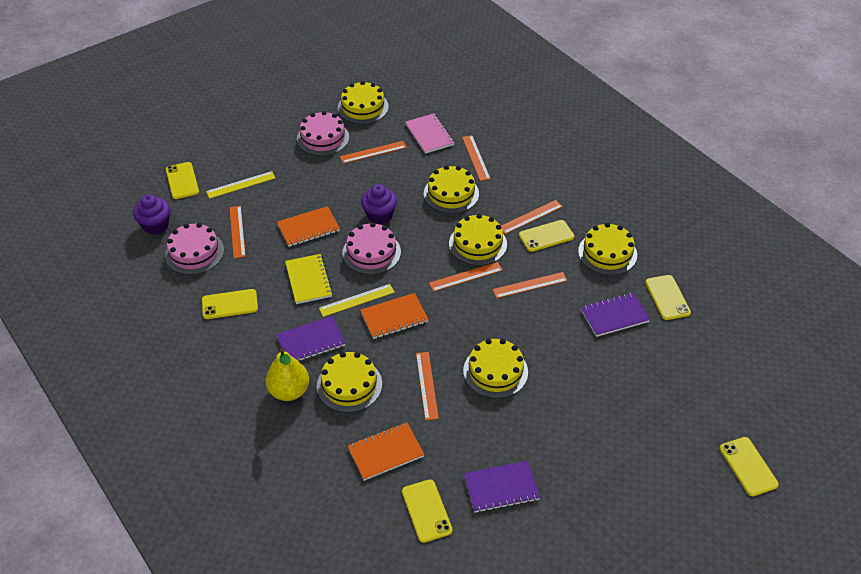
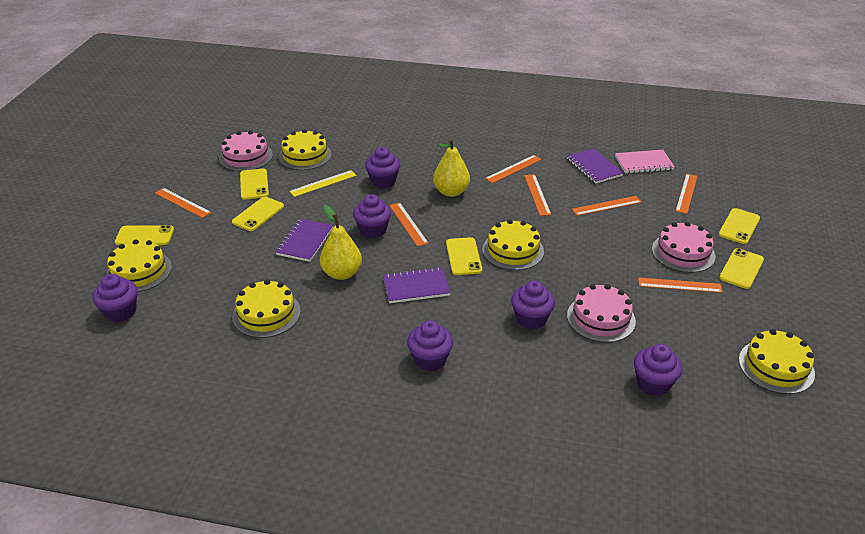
orange notebook: 3 -> 0
purple cupcake: 2 -> 6
yellow cake: 6 -> 5
yellow notebook: 1 -> 0
yellow pear: 1 -> 2
yellow ruler: 2 -> 1

